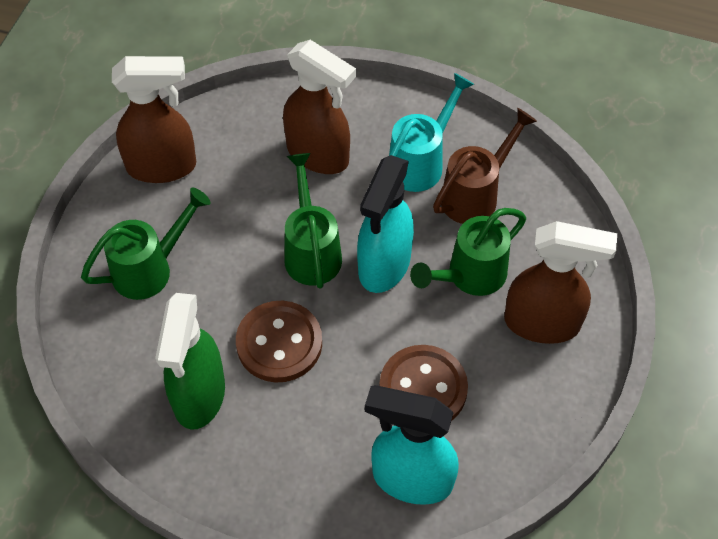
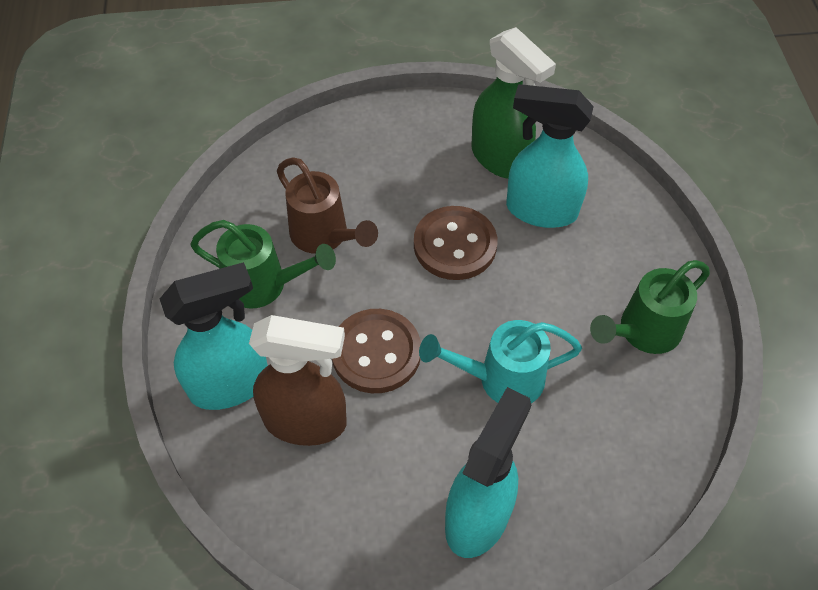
brown spray bottle: 3 -> 1
green watering can: 3 -> 2
turquoise spray bottle: 2 -> 3

